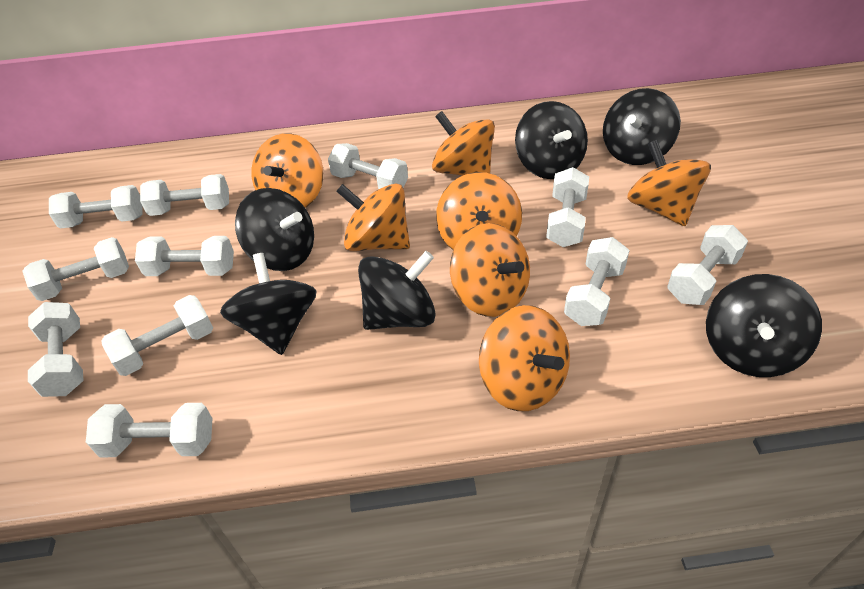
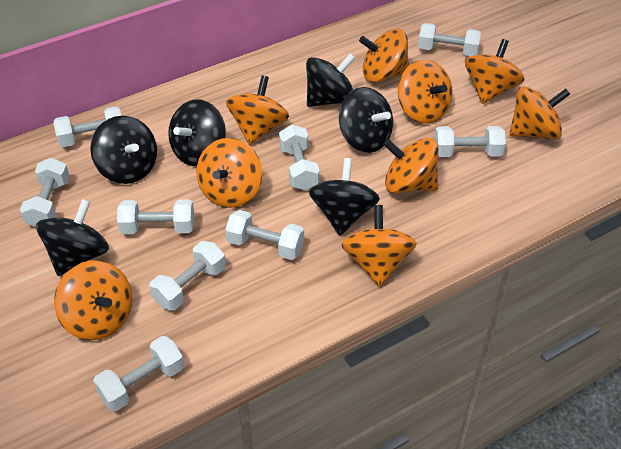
orange spinning top: 7 -> 9
white dumbbell: 11 -> 9

